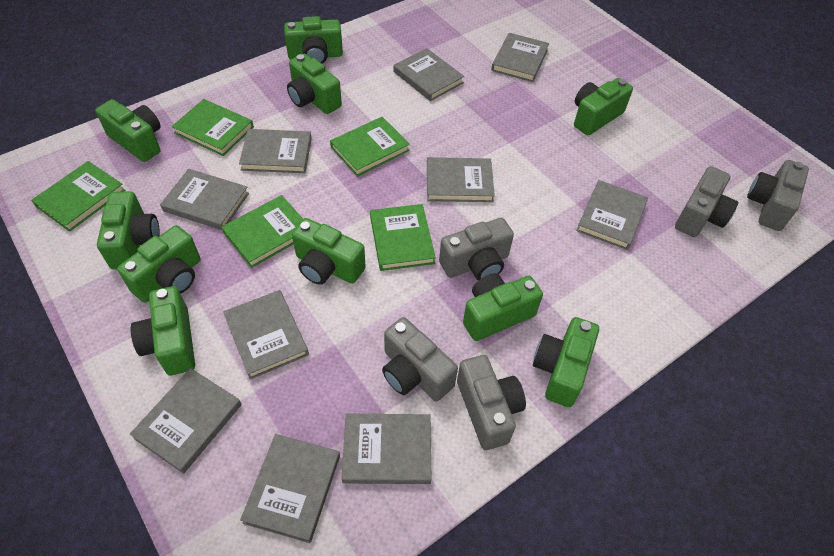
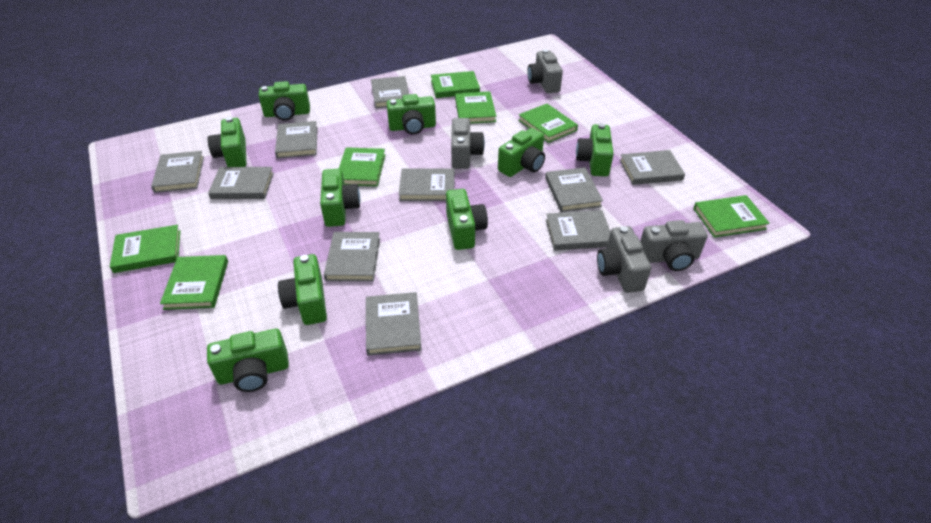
green book: 5 -> 7
green camera: 10 -> 9
grey camera: 5 -> 4

